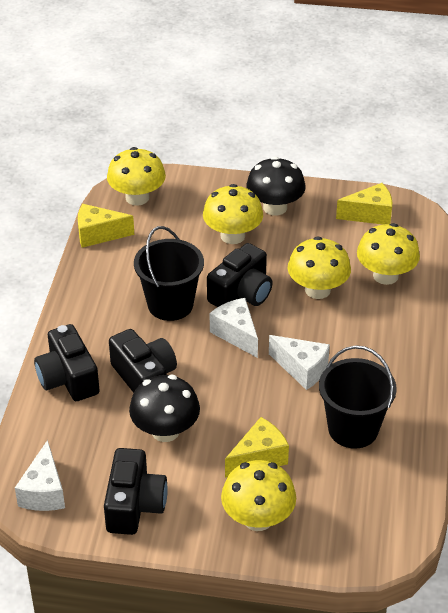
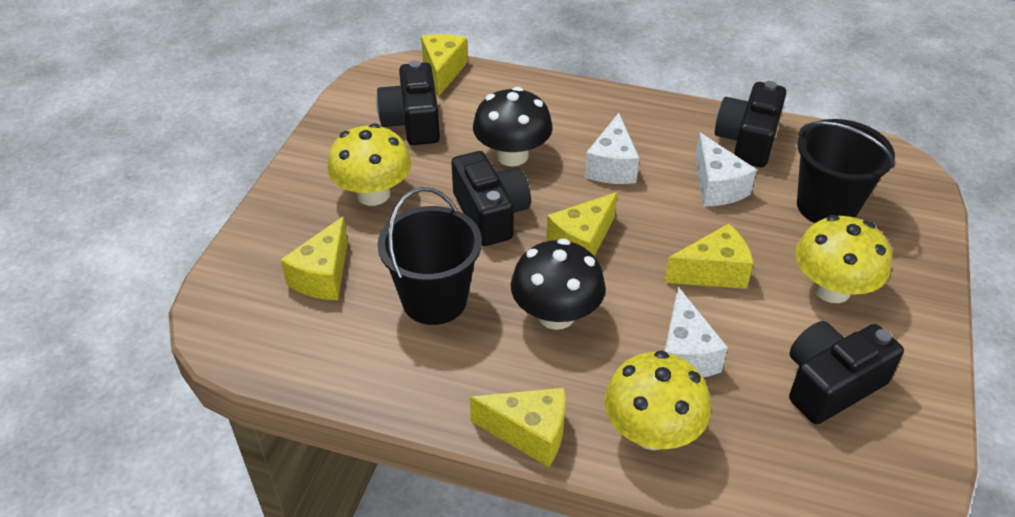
yellow cheese: 3 -> 5
yellow mushroom: 5 -> 3

